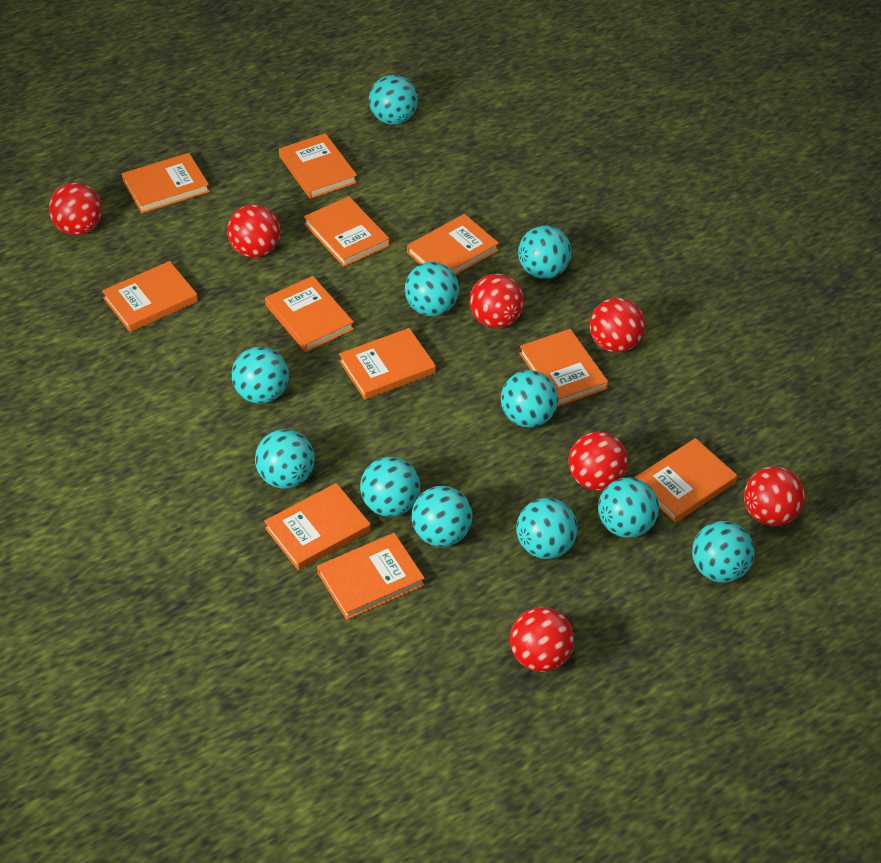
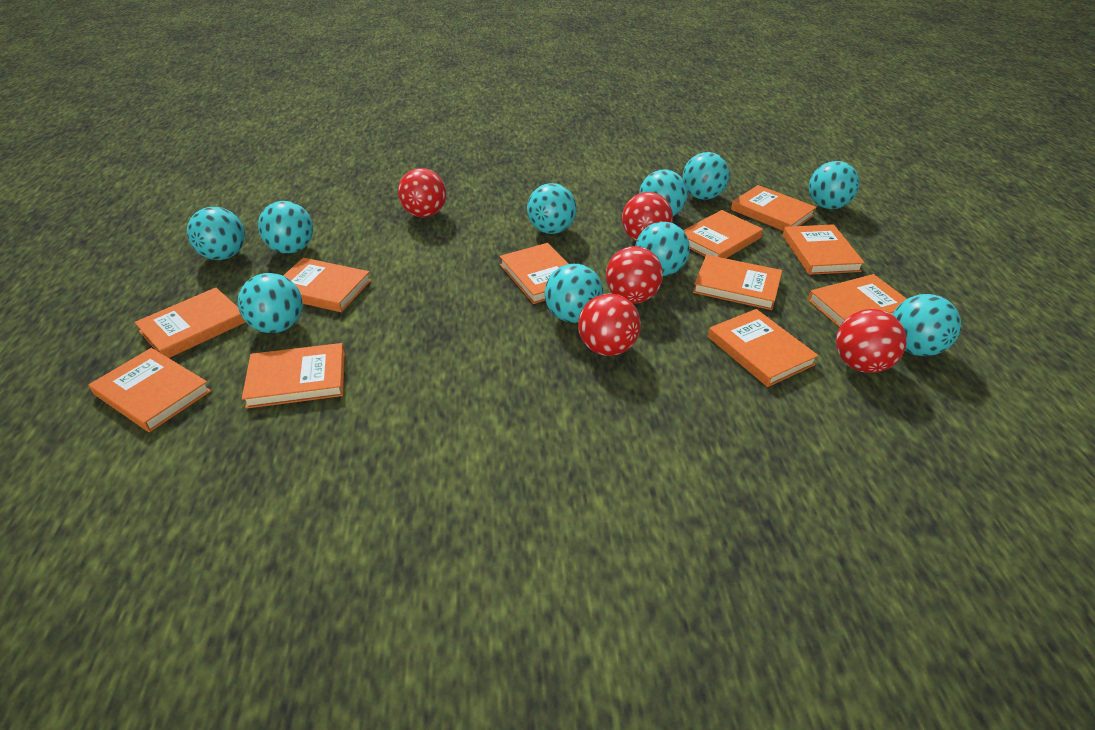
red ball: 7 -> 5
turquoise ball: 11 -> 10

